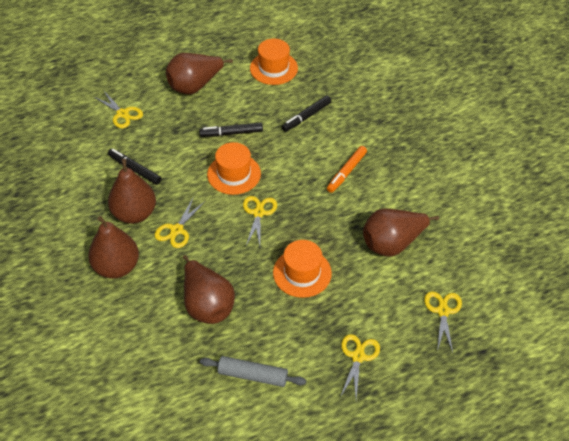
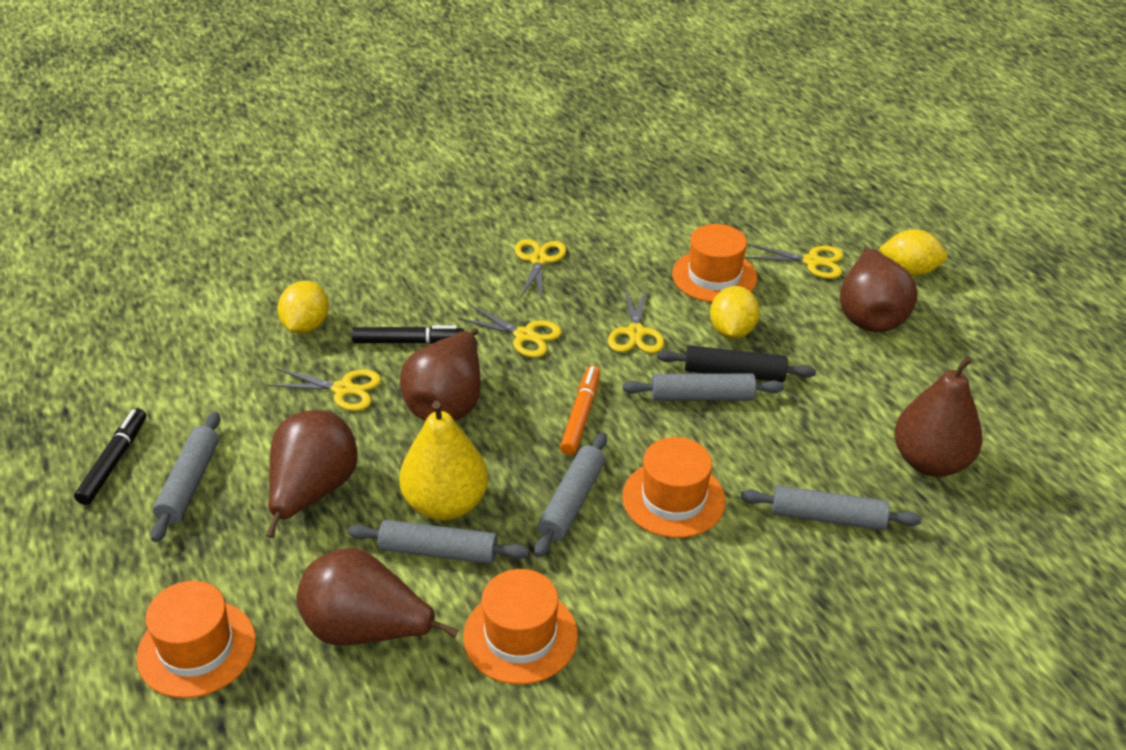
black marker: 3 -> 2
black rolling pin: 0 -> 1
grey rolling pin: 1 -> 5
orange hat: 3 -> 4
yellow lemon: 0 -> 3
yellow pear: 0 -> 1

